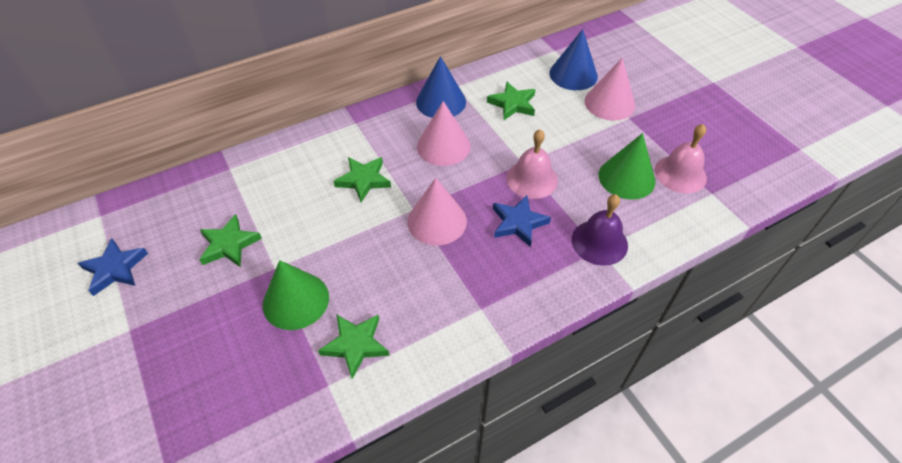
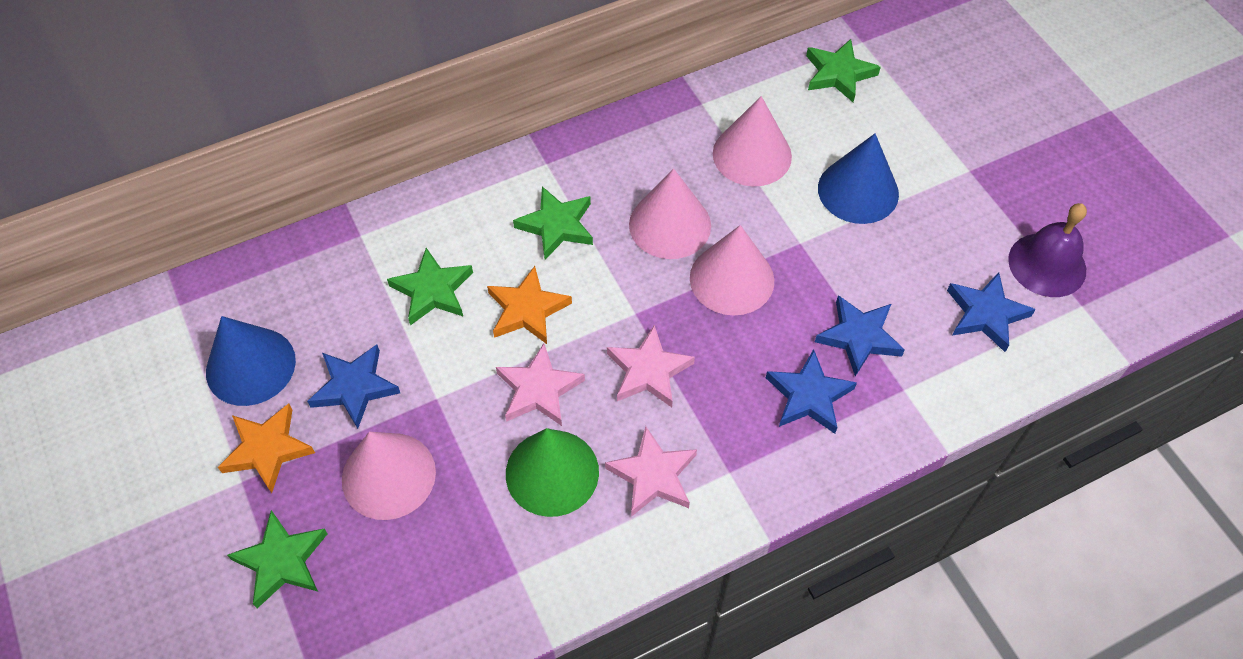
blue star: 2 -> 4
green cone: 2 -> 1
orange star: 0 -> 2
pink bell: 2 -> 0
pink cone: 3 -> 4
pink star: 0 -> 3

